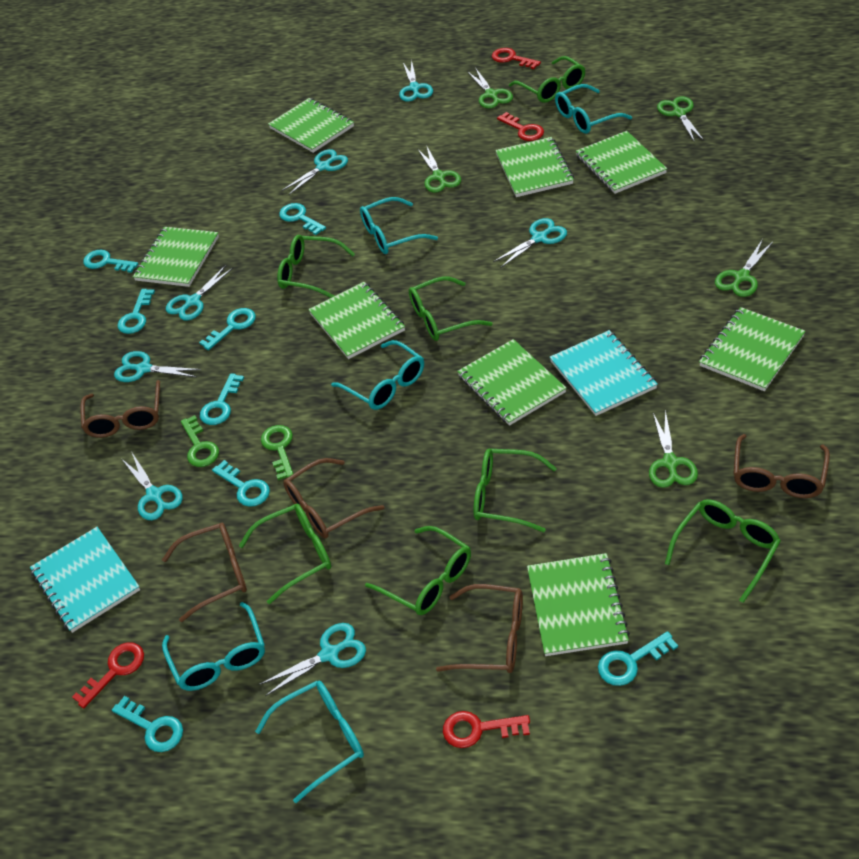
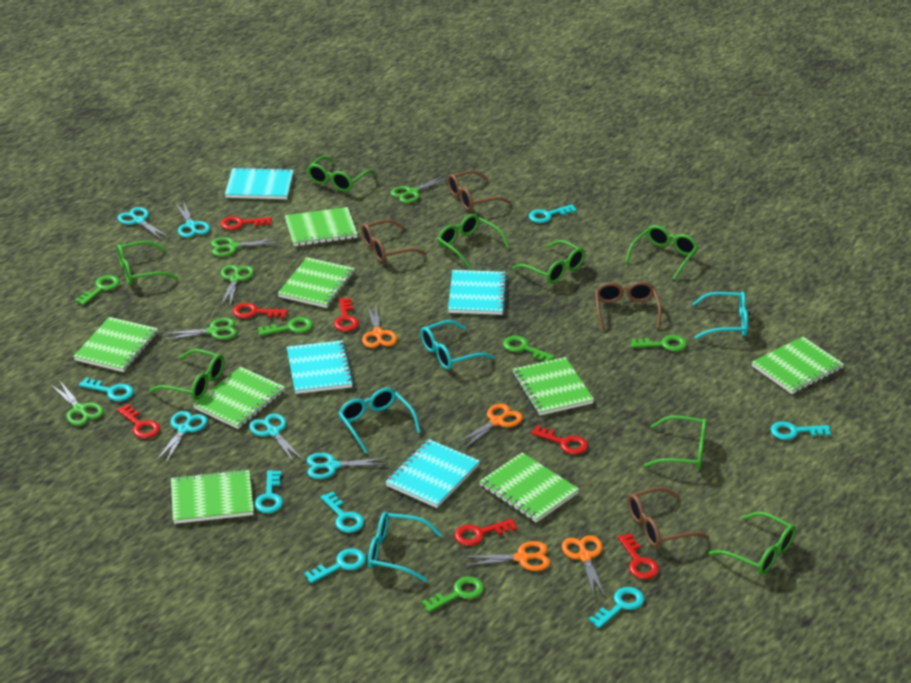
brown glasses: 5 -> 4
green glasses: 7 -> 8
green key: 2 -> 5
orange scissors: 0 -> 4
red key: 4 -> 7
turquoise glasses: 5 -> 4
turquoise key: 8 -> 7
turquoise notebook: 2 -> 4
turquoise scissors: 7 -> 5

